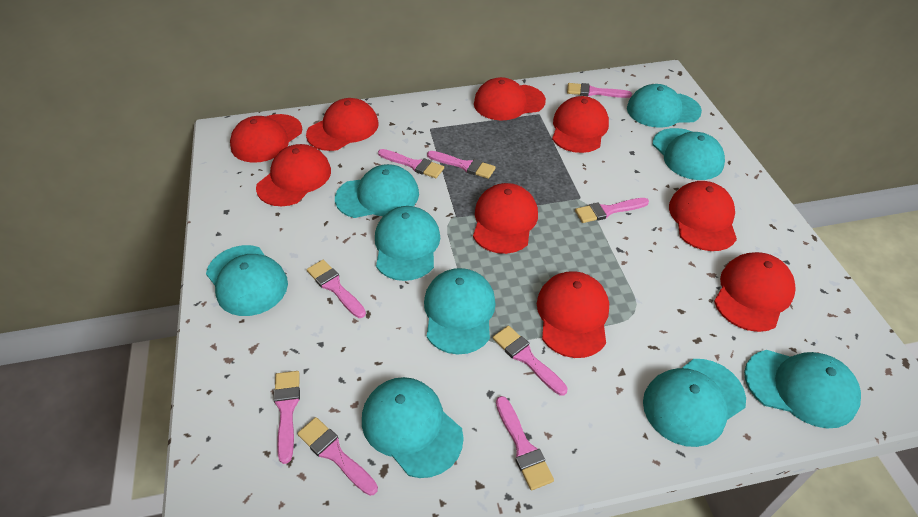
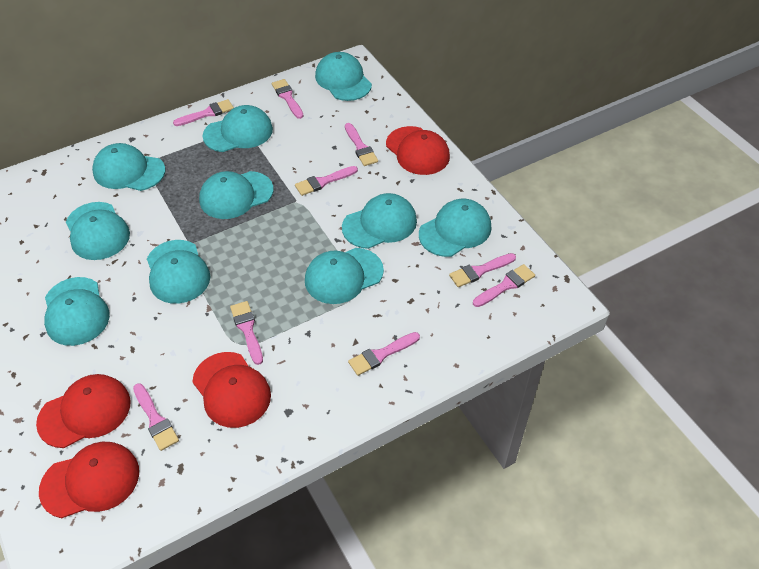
red cap: 9 -> 4
turquoise cap: 9 -> 10

